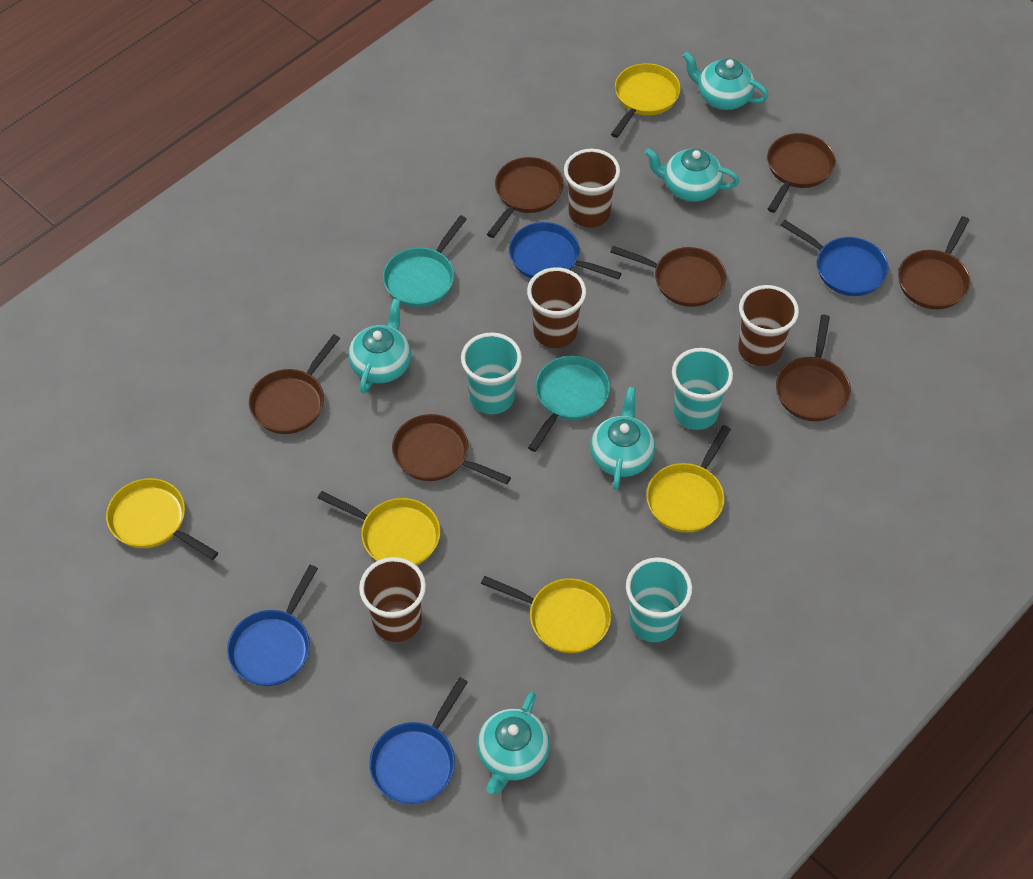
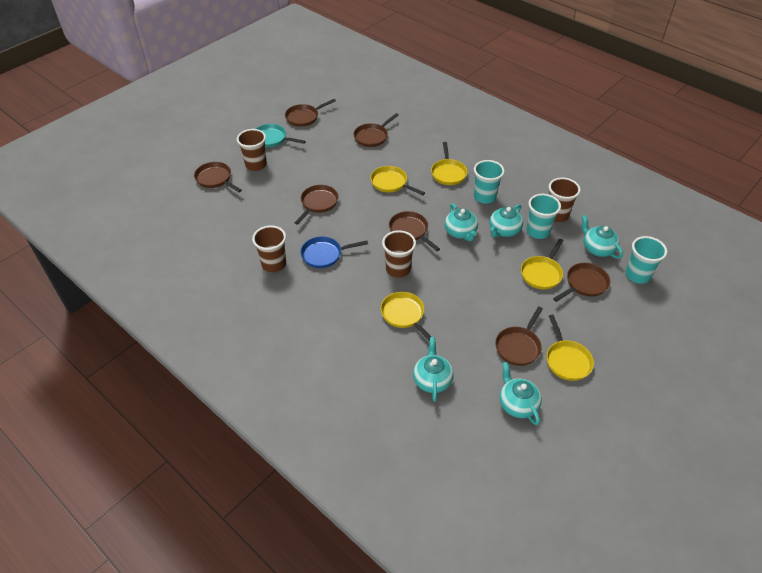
blue pan: 4 -> 1
turquoise pan: 2 -> 1

